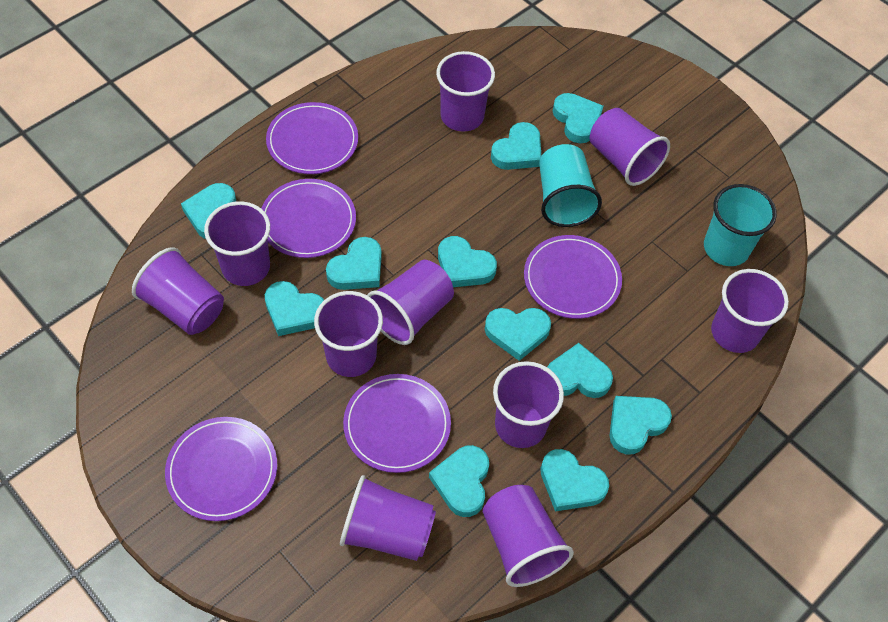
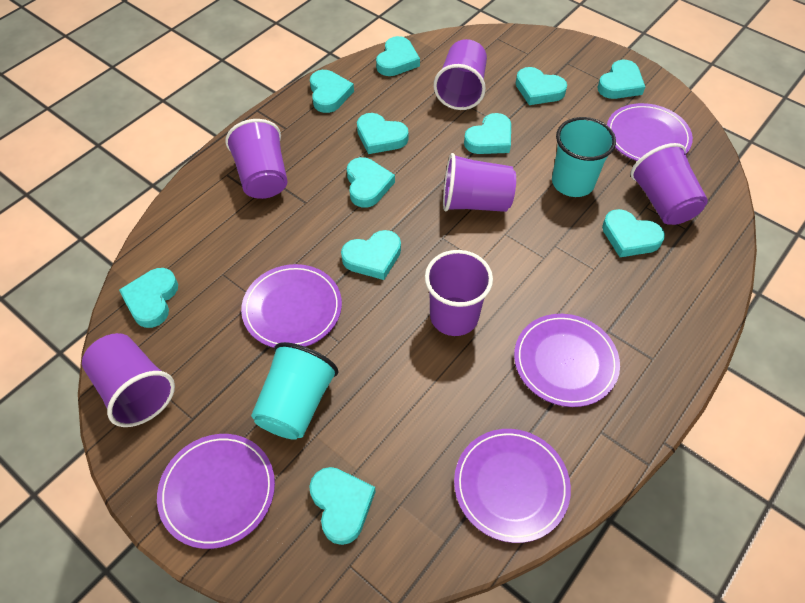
purple cup: 10 -> 6

